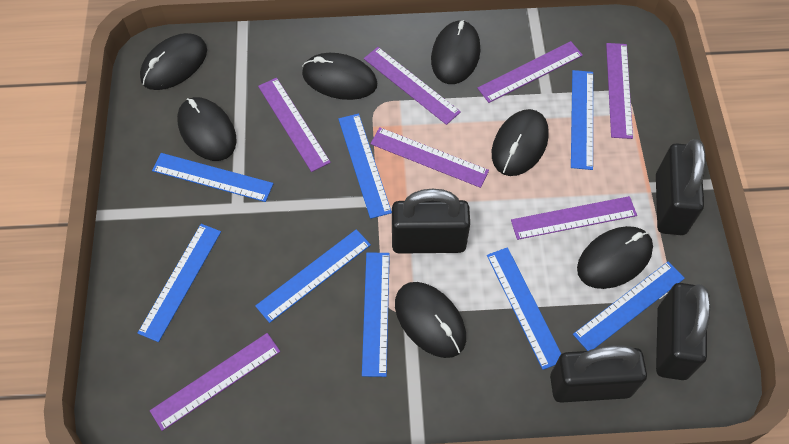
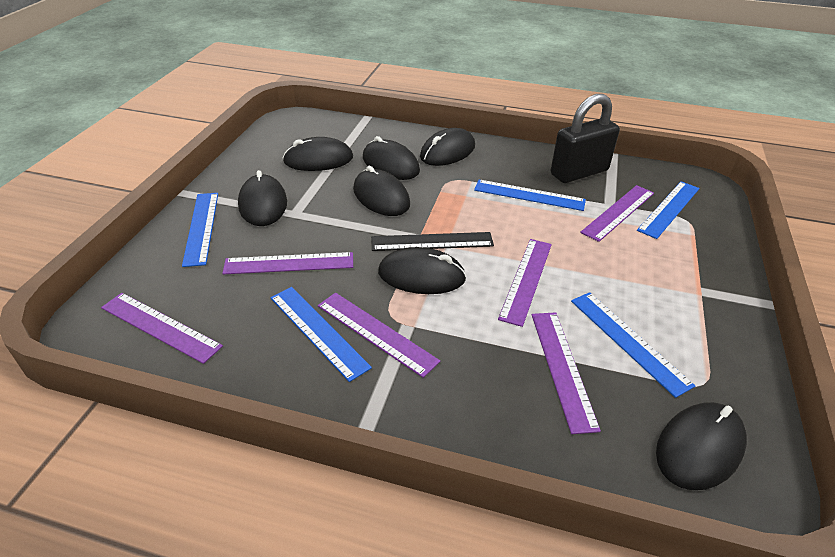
black padlock: 4 -> 1
black ruler: 0 -> 1
blue ruler: 8 -> 5
purple ruler: 7 -> 6

